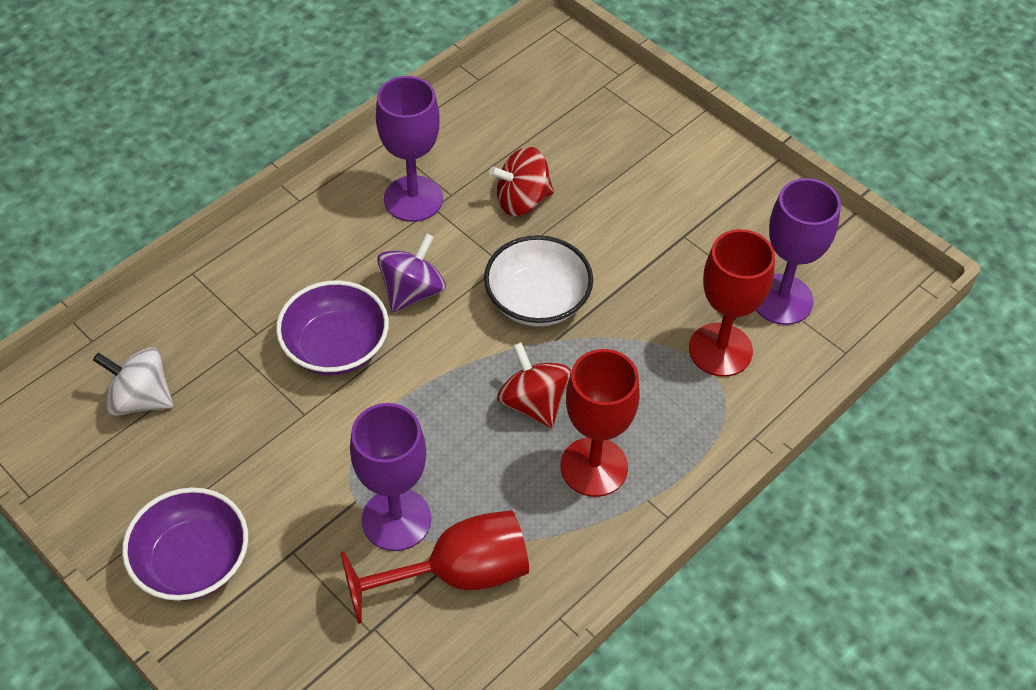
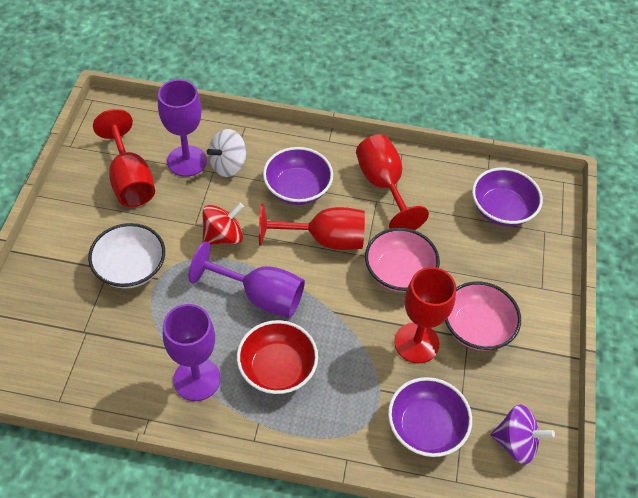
pink bowl: 0 -> 2
purple bowl: 2 -> 3
red bowl: 0 -> 1
red goblet: 3 -> 4
red spinning top: 2 -> 1

